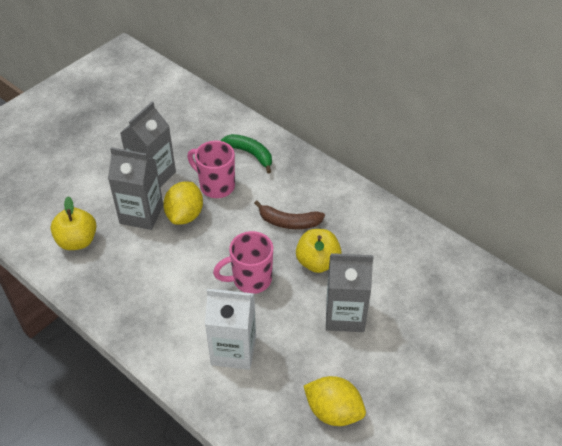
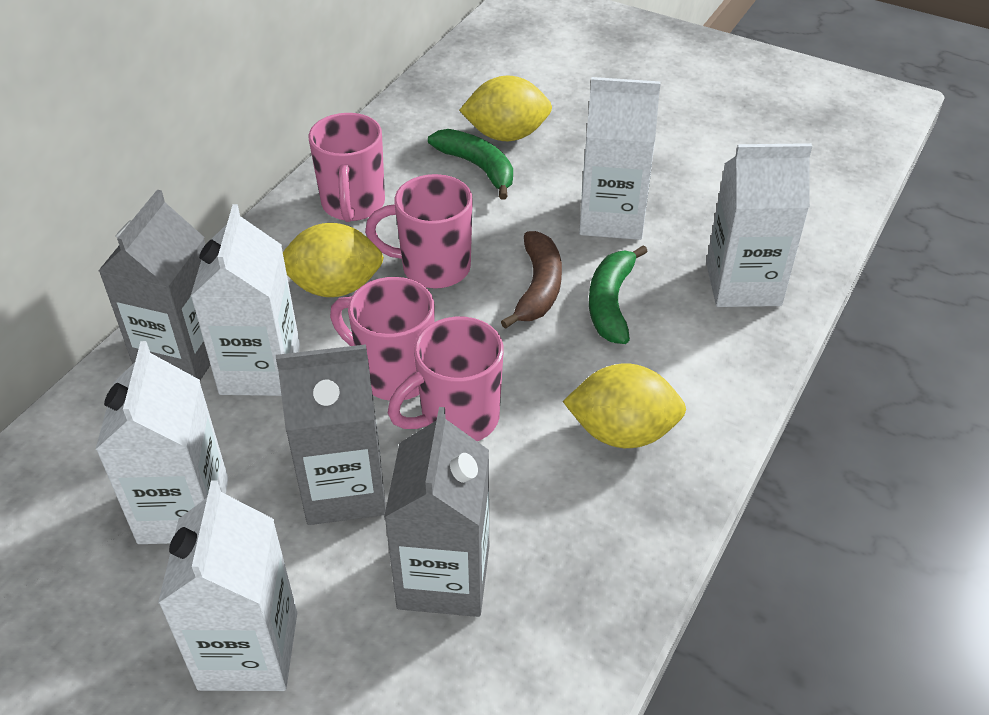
green banana: 1 -> 2
pink mug: 2 -> 4
white carton: 1 -> 5
yellow apple: 2 -> 0
yellow lemon: 2 -> 3

